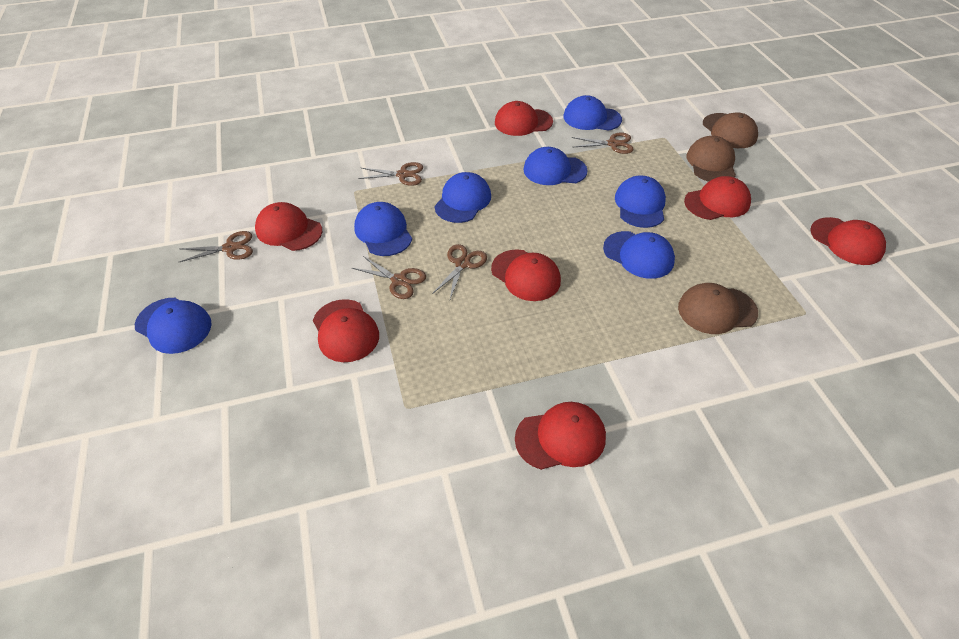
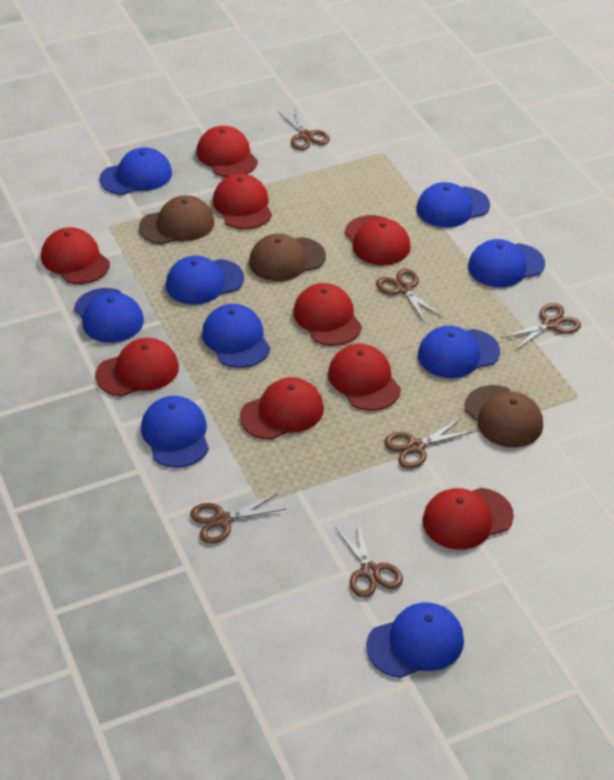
blue cap: 7 -> 9
brown scissors: 5 -> 6
red cap: 7 -> 9

